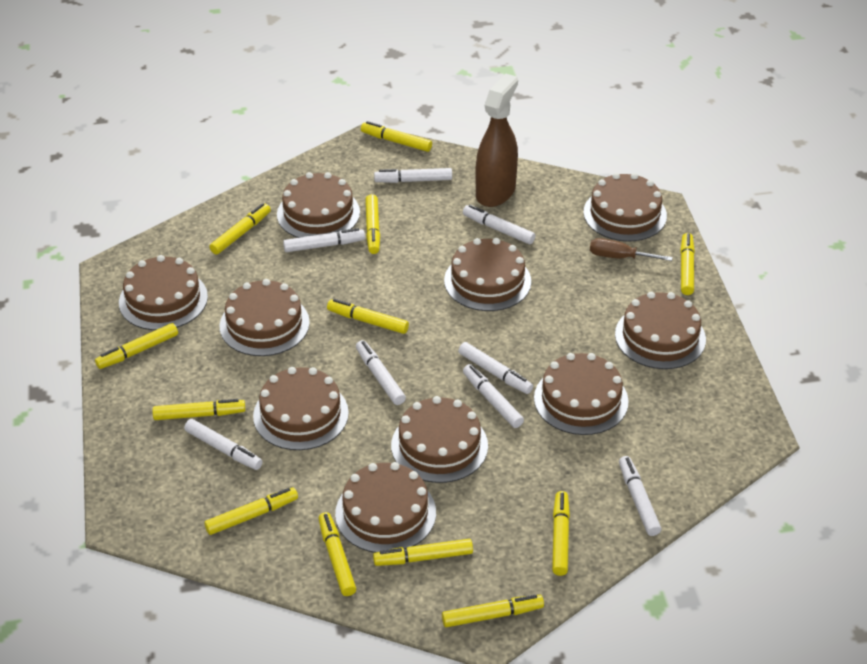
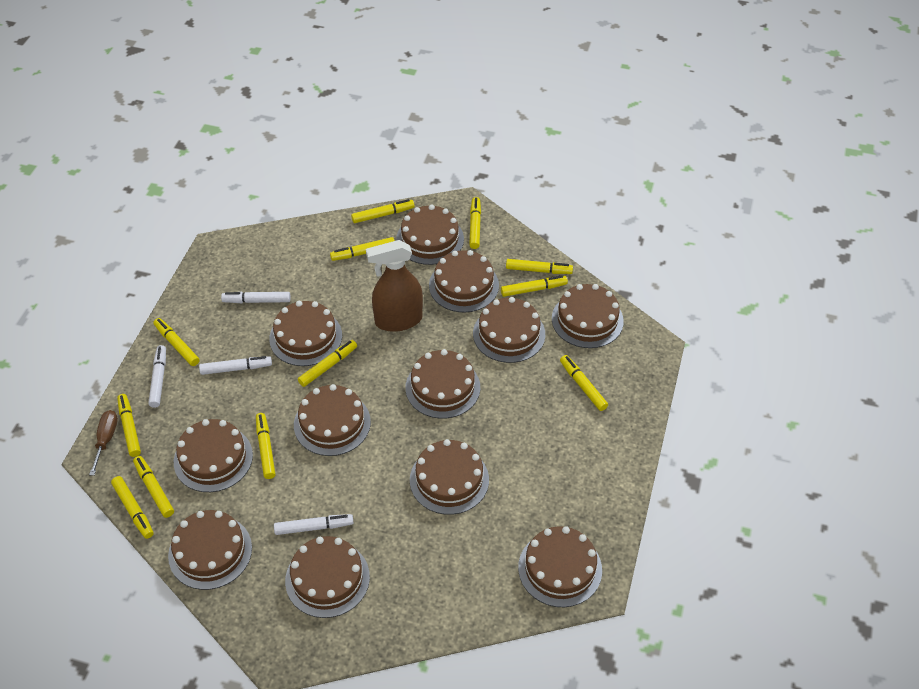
brown cake: 10 -> 12
white marker: 8 -> 4

